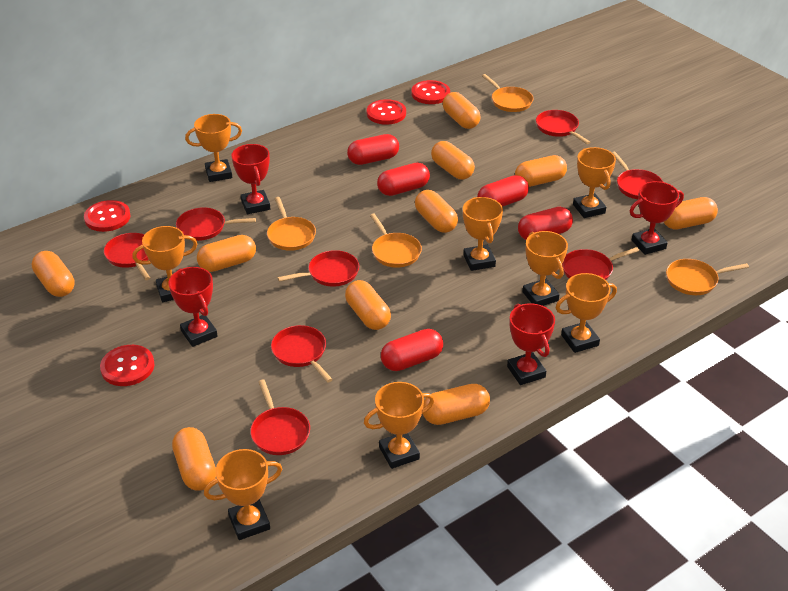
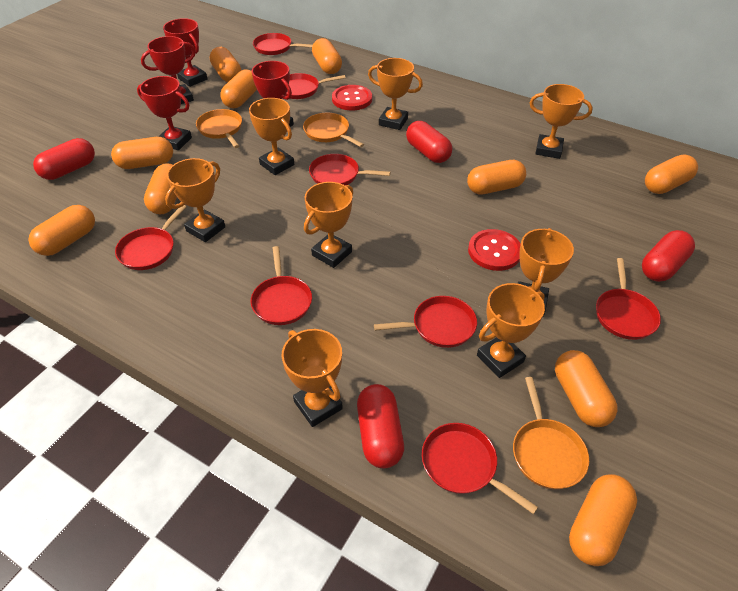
orange pan: 4 -> 3
red button: 4 -> 2
red capsule: 5 -> 4

